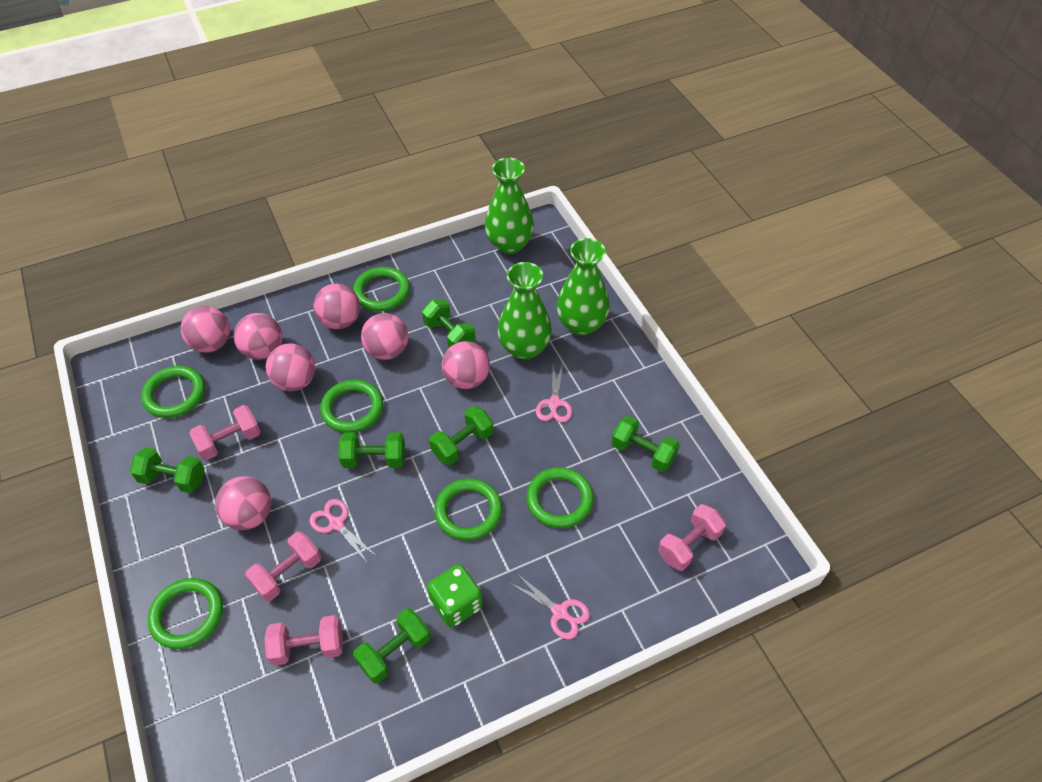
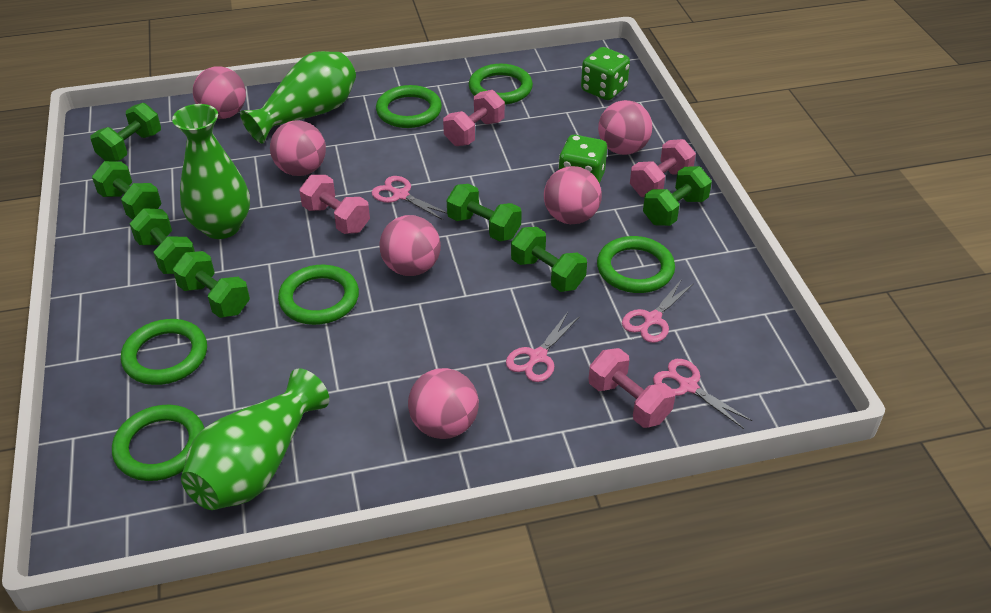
green dice: 1 -> 2
green dumbbell: 6 -> 7
pink ball: 7 -> 6
pink scissors: 3 -> 4

